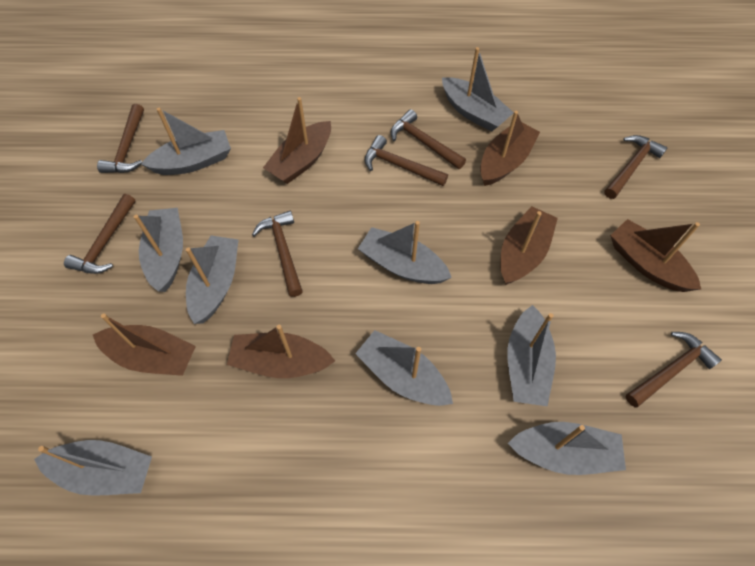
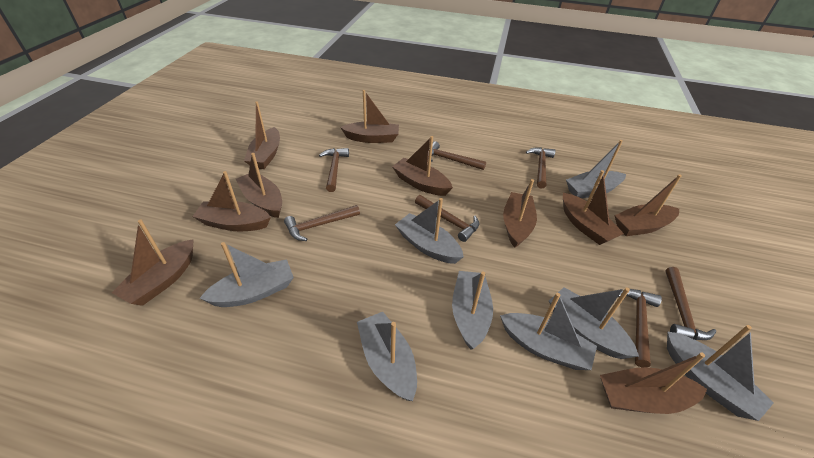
brown boat: 6 -> 10
grey boat: 9 -> 8

